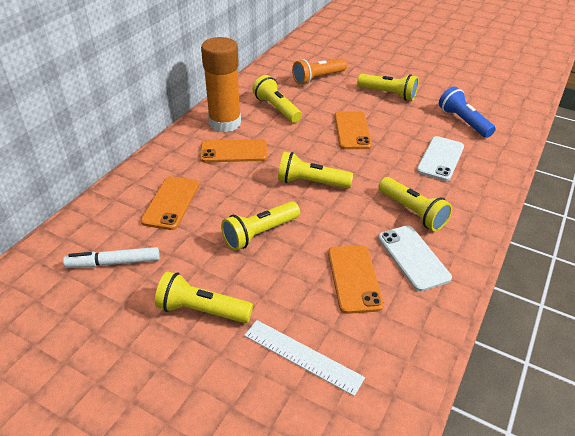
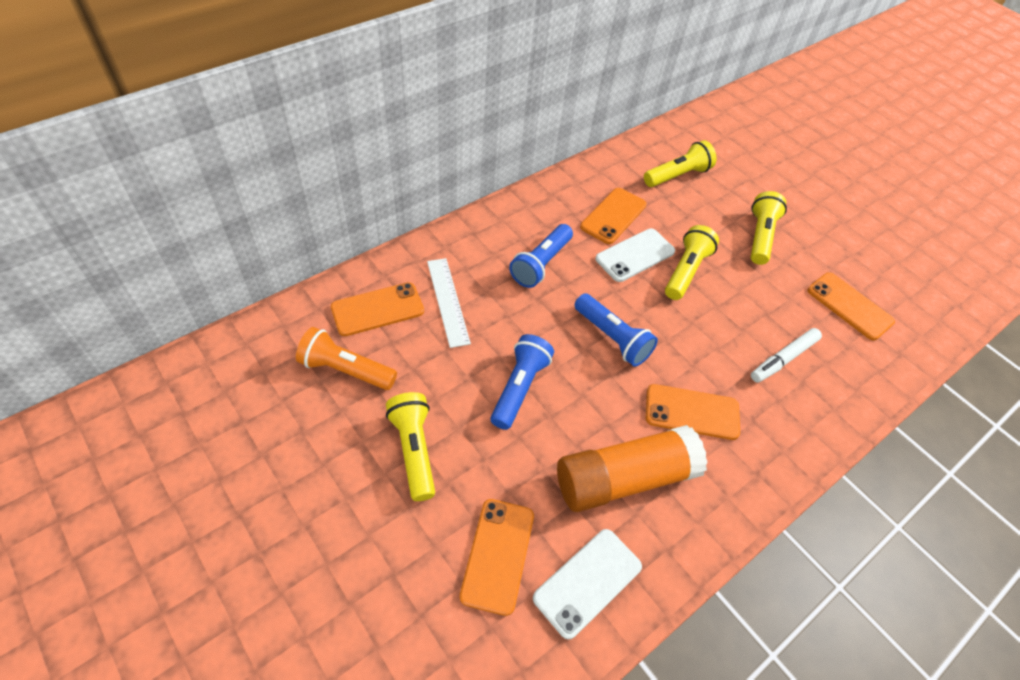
blue flashlight: 1 -> 3
orange phone: 4 -> 5
yellow flashlight: 6 -> 4

